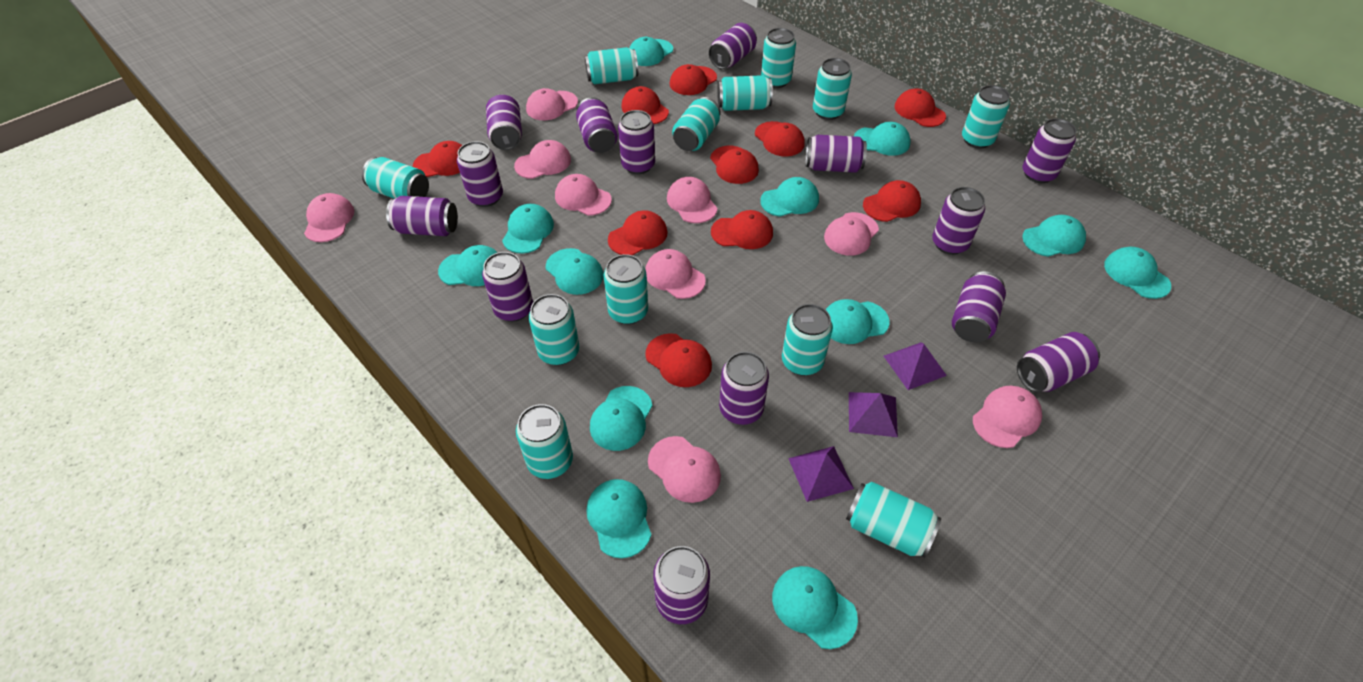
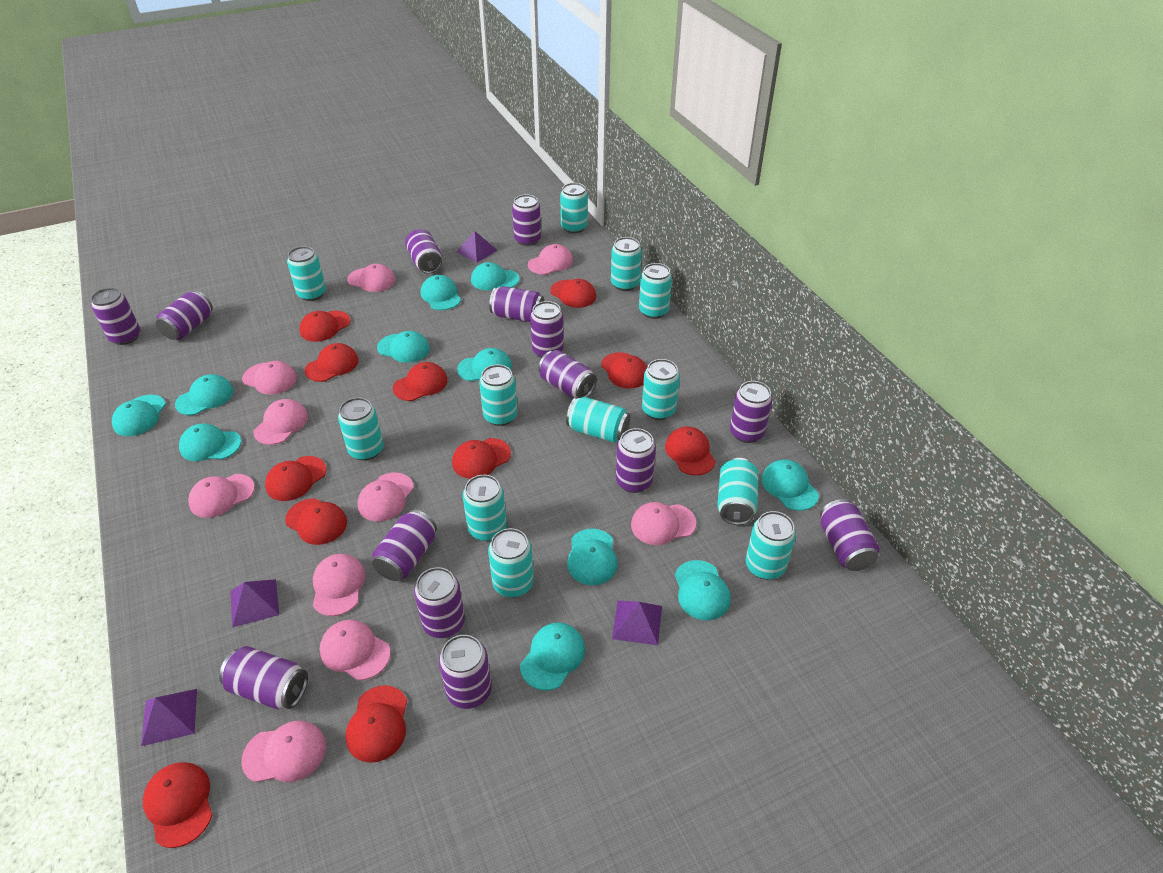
pink cap: 9 -> 10
purple pyramid: 3 -> 4
red cap: 10 -> 11
turquoise cap: 12 -> 11

